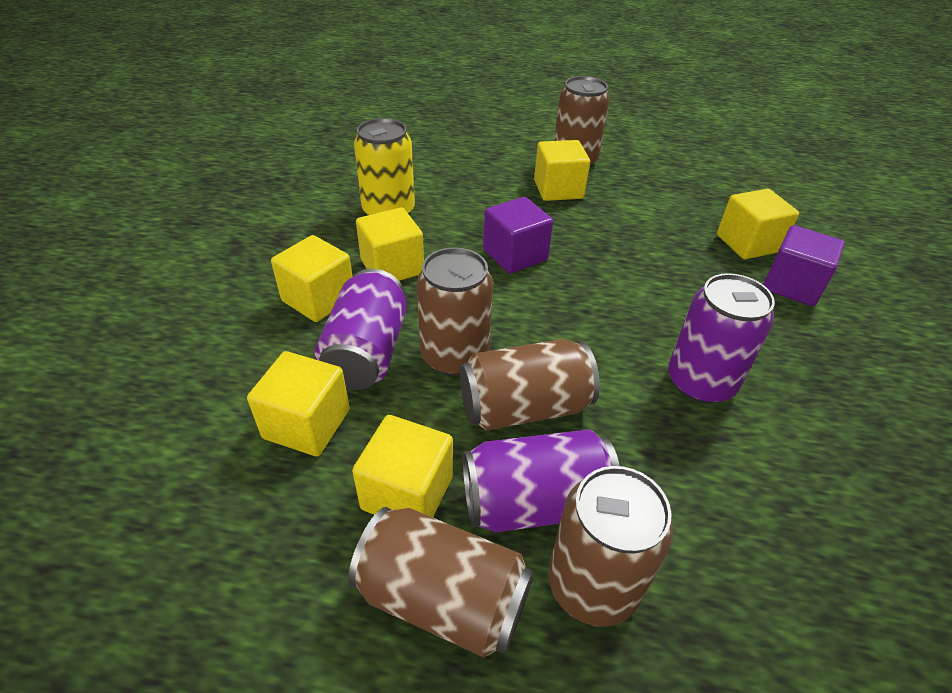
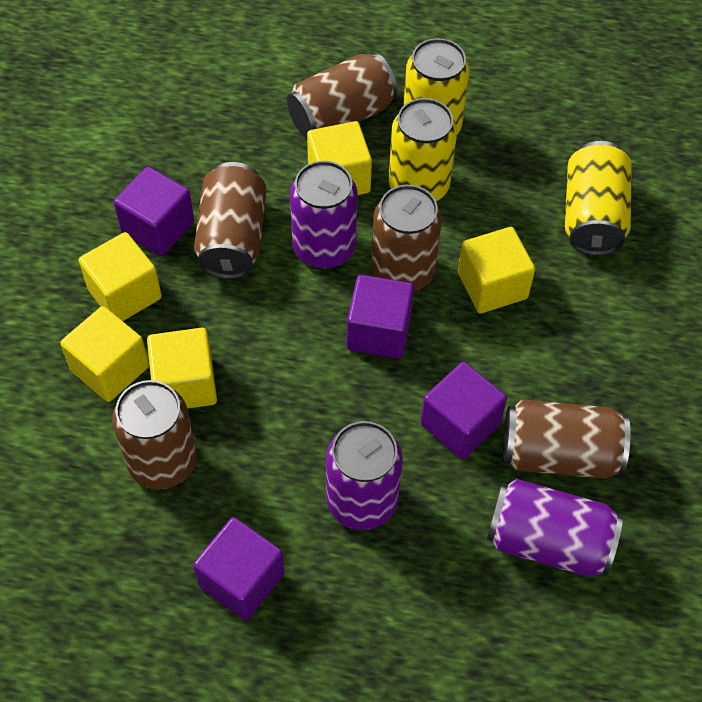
purple cube: 2 -> 4
yellow can: 1 -> 3
yellow cube: 6 -> 5

